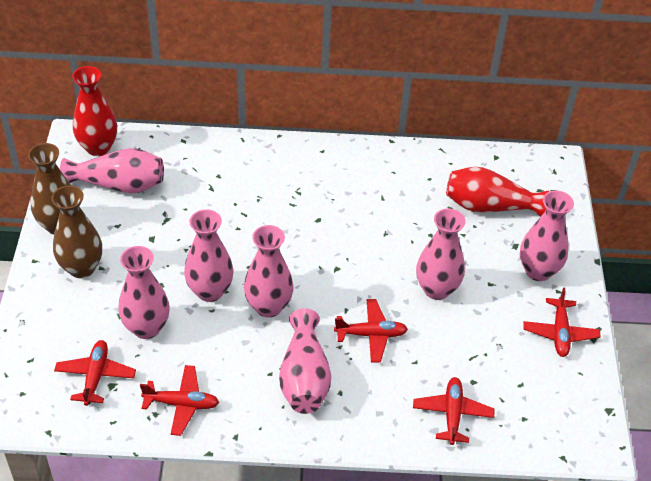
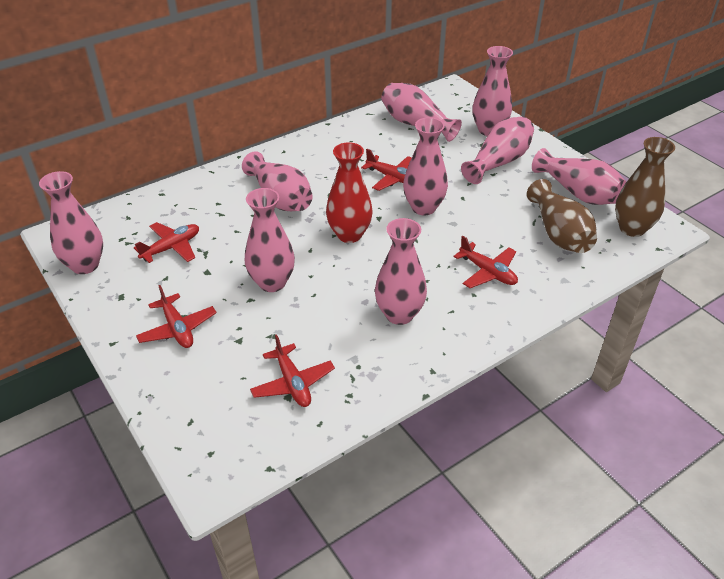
pink vase: 7 -> 9
red vase: 2 -> 1

